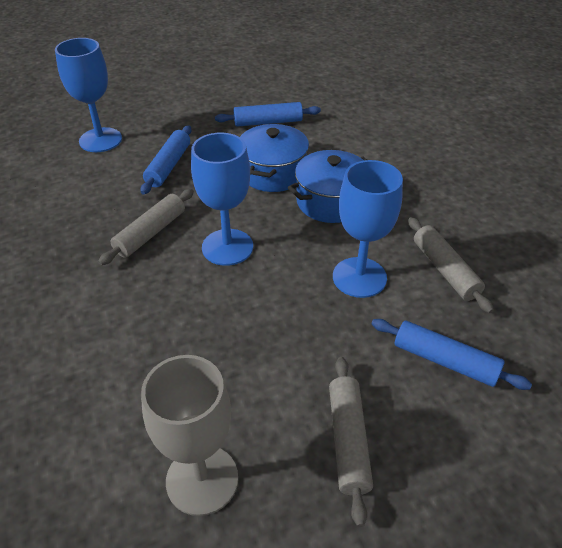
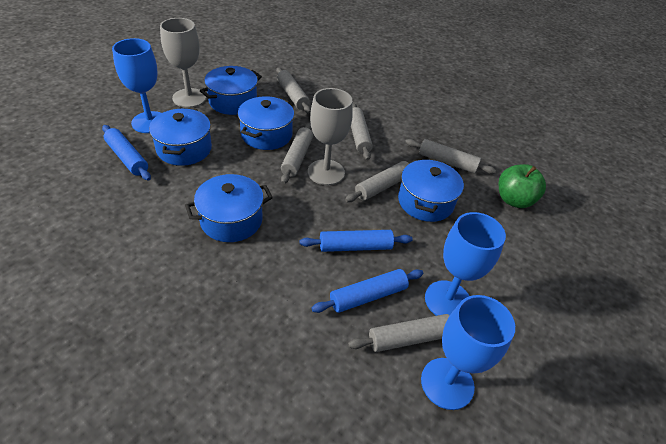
blue pot: 2 -> 5
green apple: 0 -> 1
grey goblet: 1 -> 2
grey rolling pin: 3 -> 6

